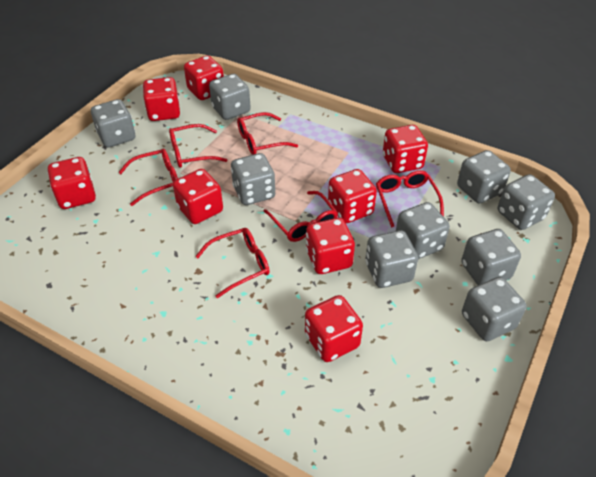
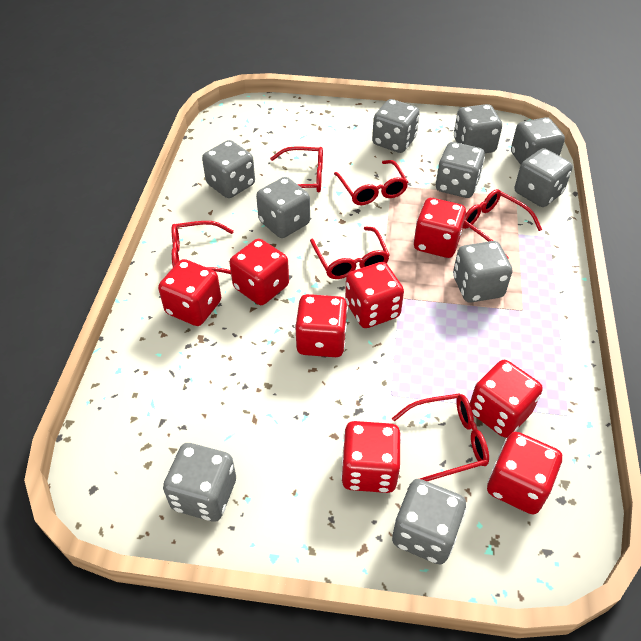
grey dice: 9 -> 10

